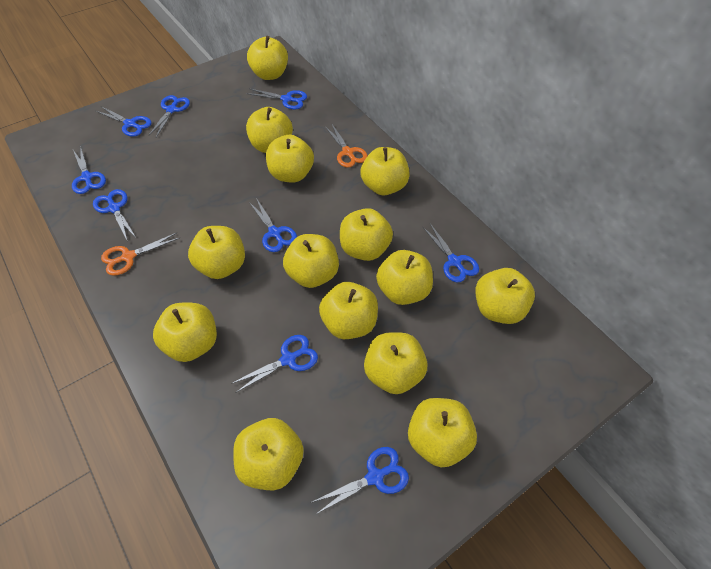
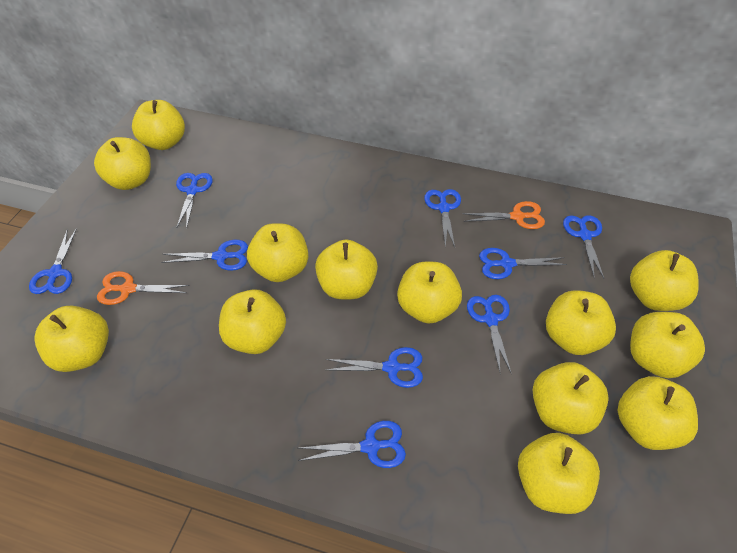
yellow apple: 14 -> 13

